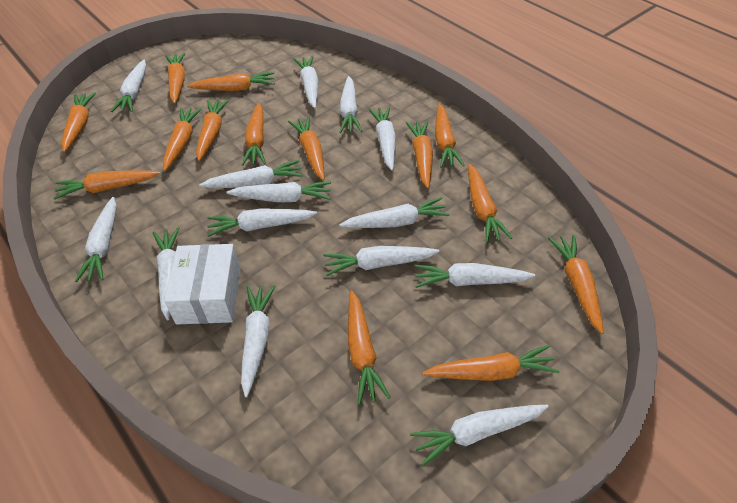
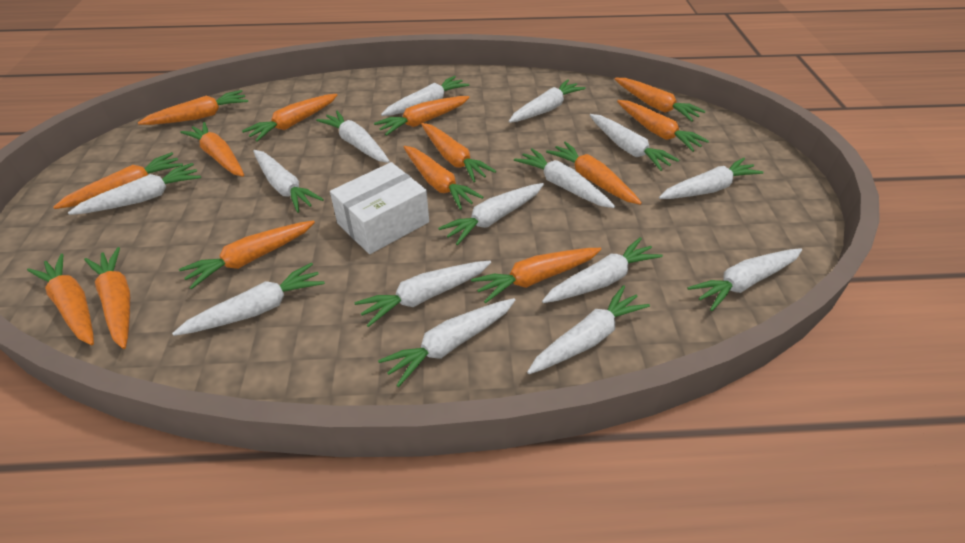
white carrot: 14 -> 15

